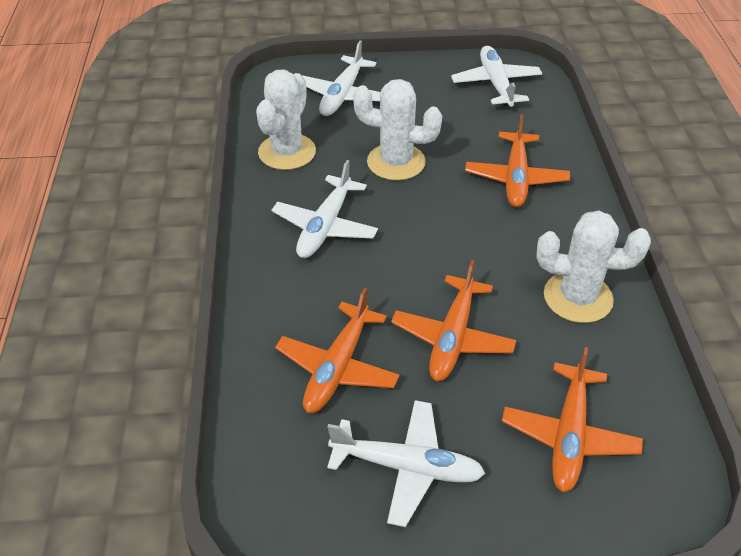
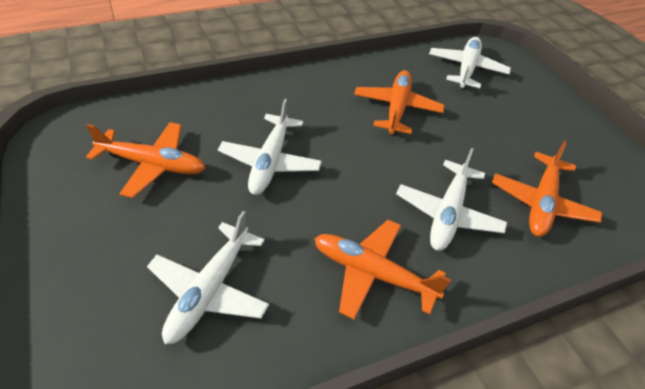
white cactus: 3 -> 0

